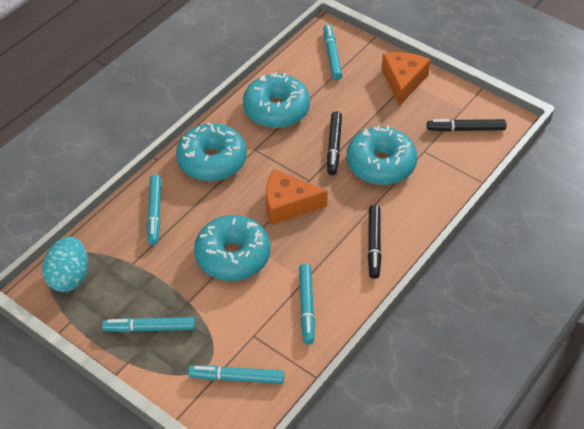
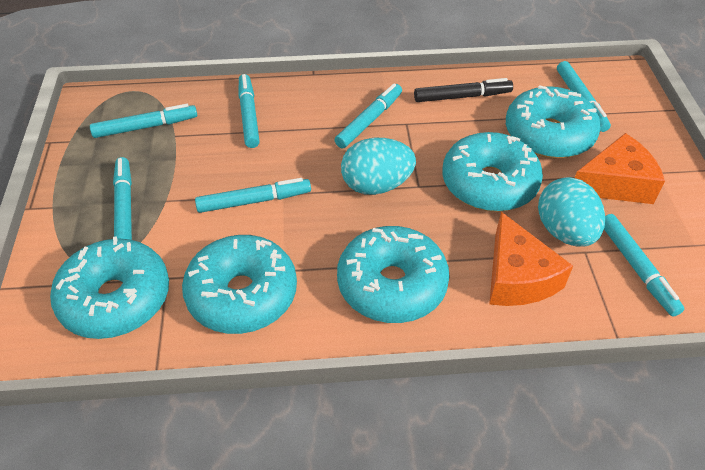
black marker: 3 -> 1
turquoise donut: 4 -> 5
turquoise egg: 1 -> 2
turquoise marker: 5 -> 7

